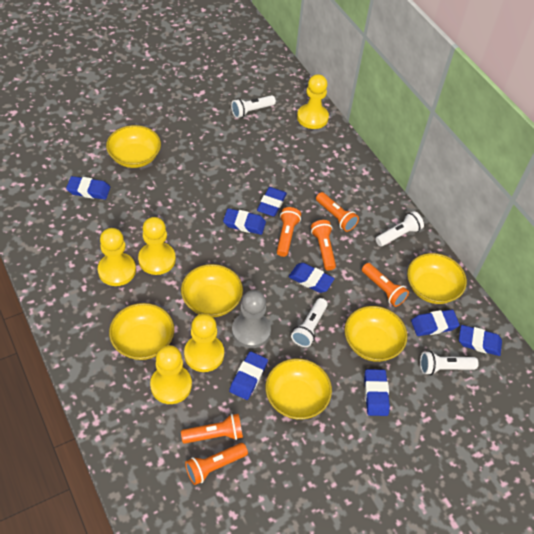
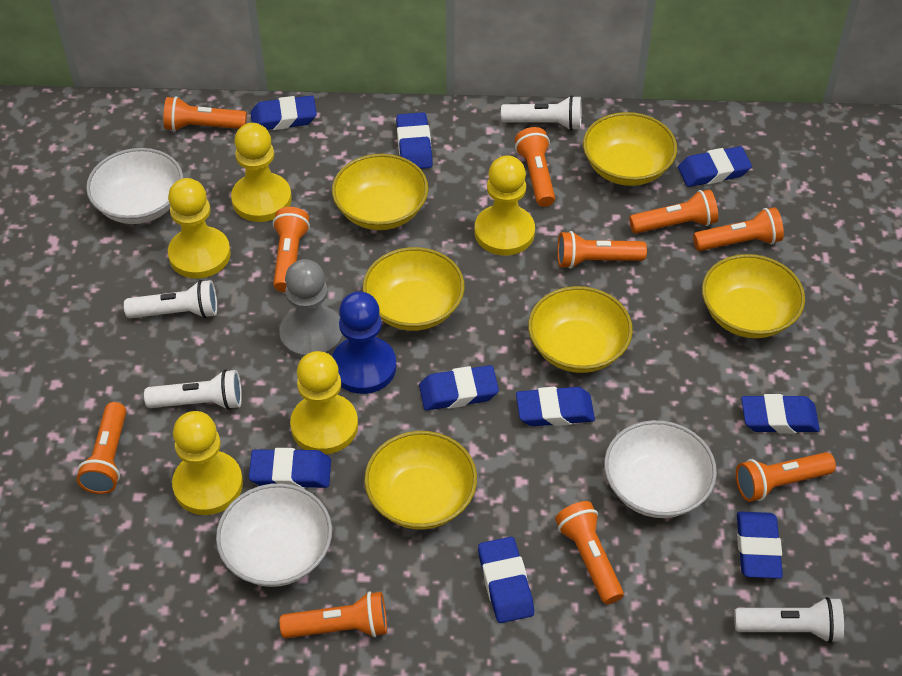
blue eraser: 8 -> 9
blue pawn: 0 -> 1
orange flashlight: 6 -> 10
white bowl: 0 -> 3

